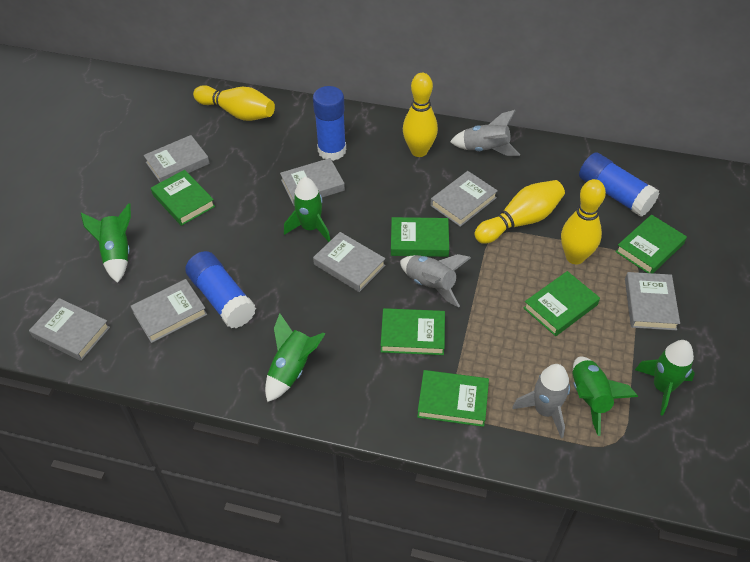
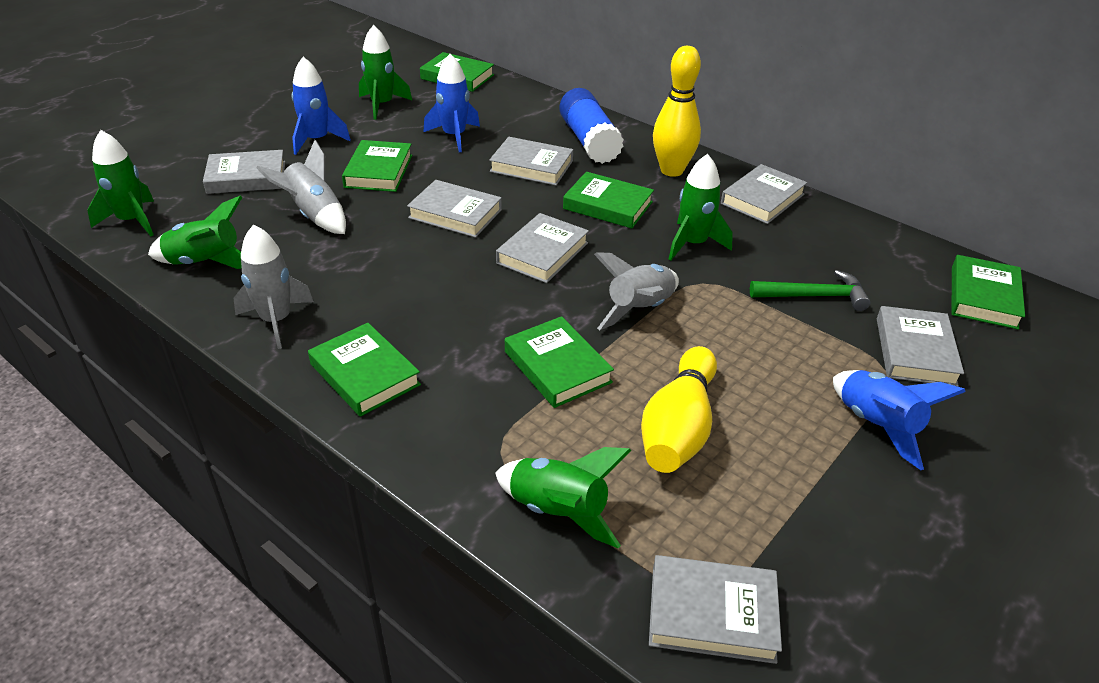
blue glue stick: 3 -> 1
blue rocket: 0 -> 3
green hammer: 0 -> 1
yellow bowling pin: 4 -> 2

